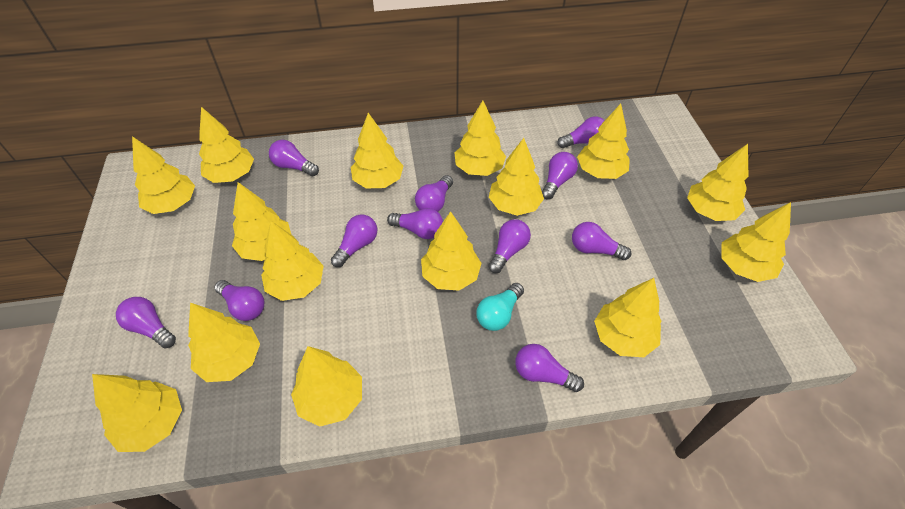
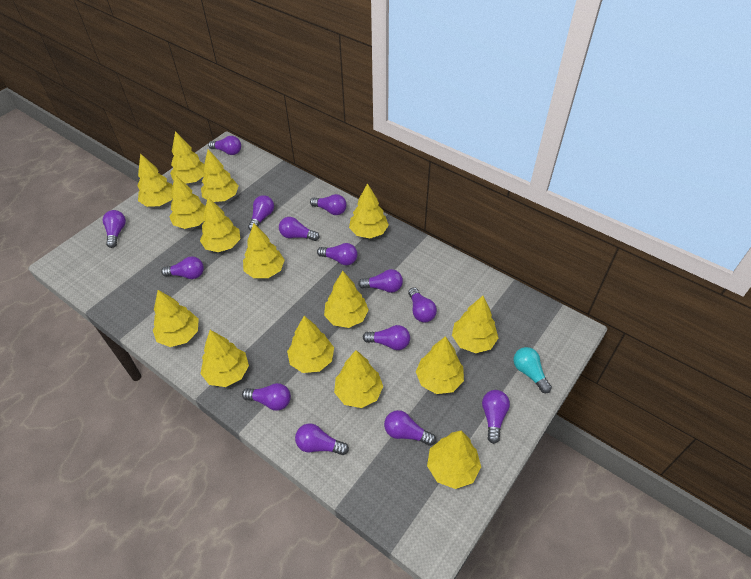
purple light bulb: 11 -> 14

